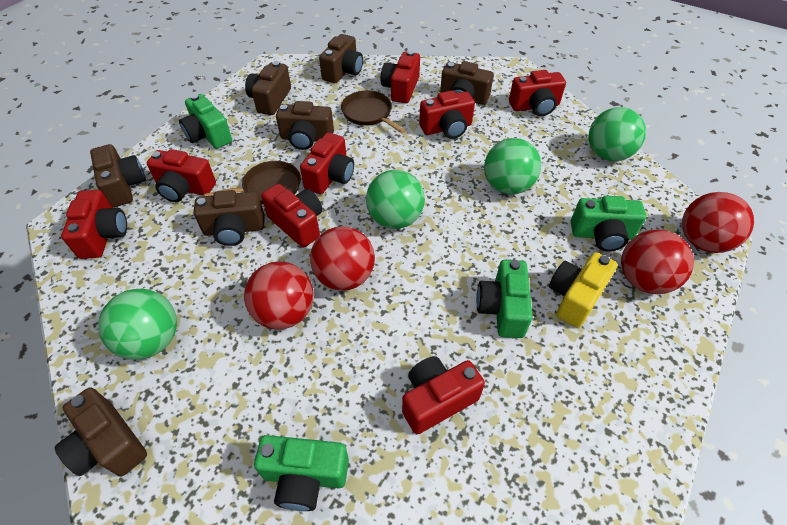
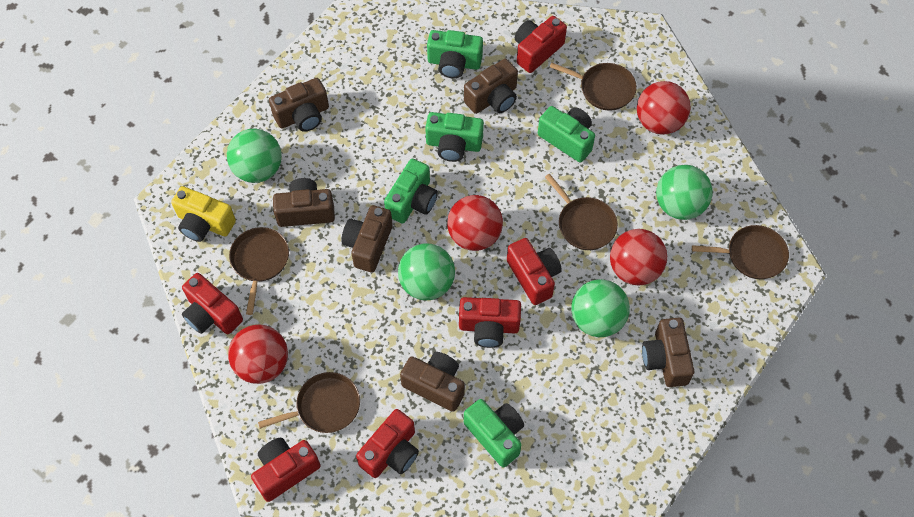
brown camera: 7 -> 6
brown pan: 2 -> 5
green camera: 4 -> 5
red camera: 8 -> 6

